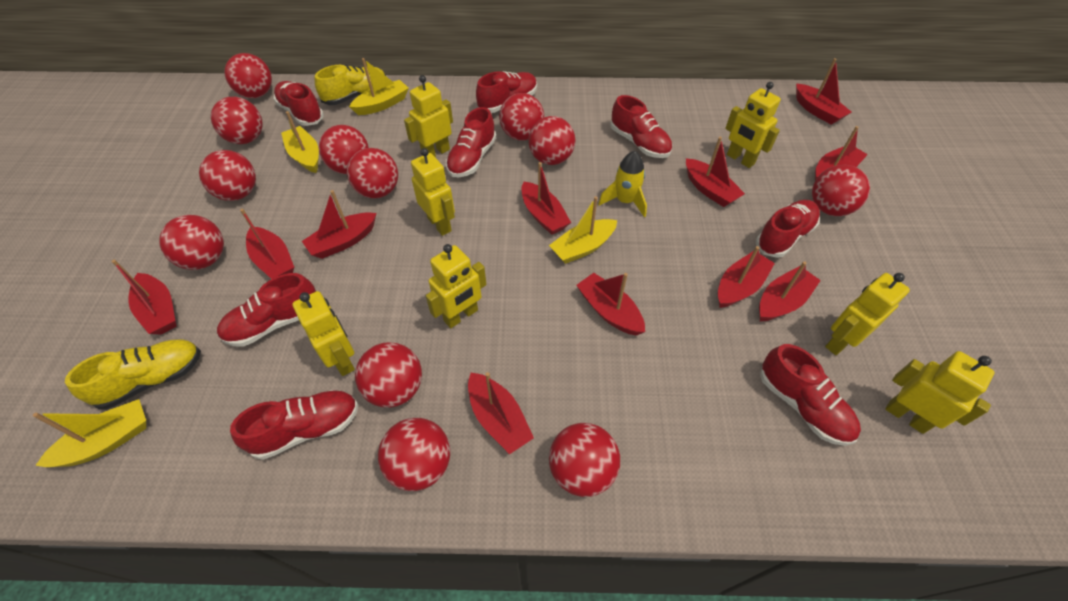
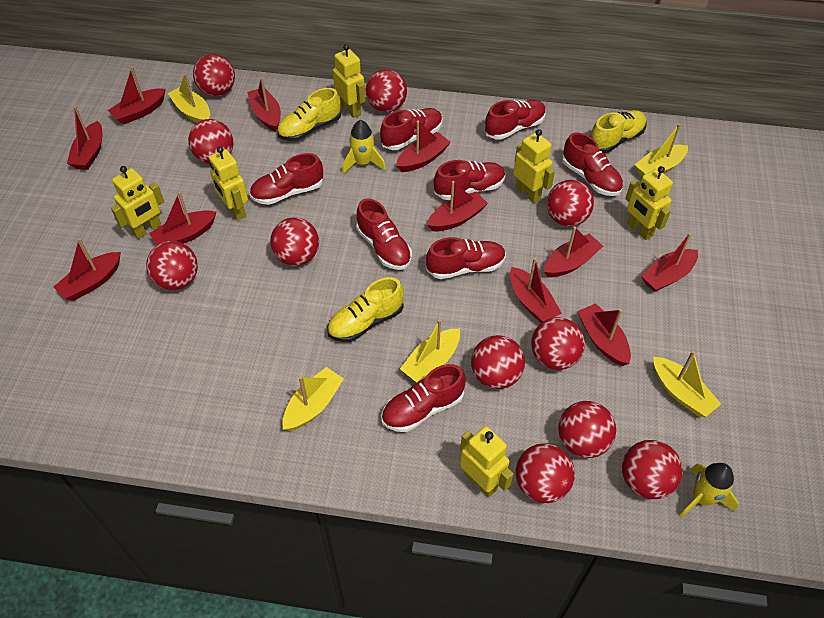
red ball: 12 -> 11
yellow boat: 4 -> 5
yellow robot: 7 -> 6
yellow rocket: 1 -> 2
yellow shoe: 2 -> 3

